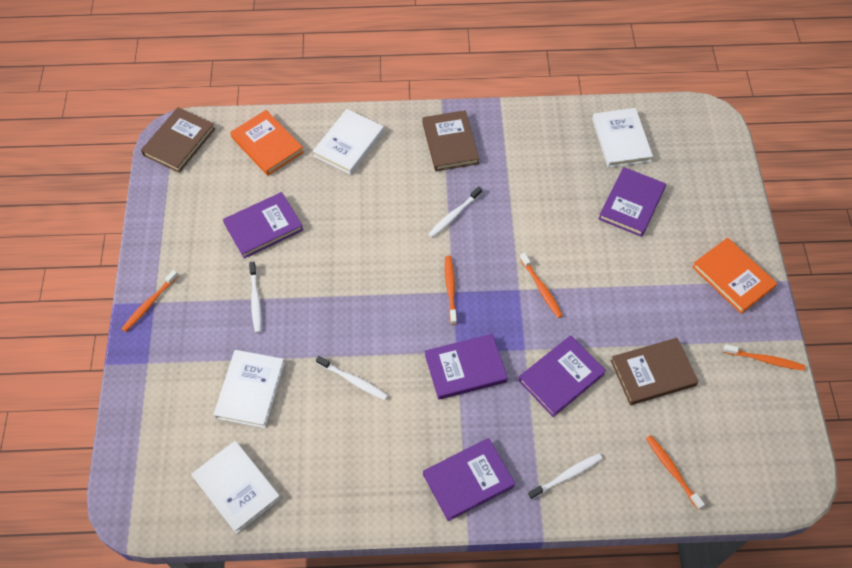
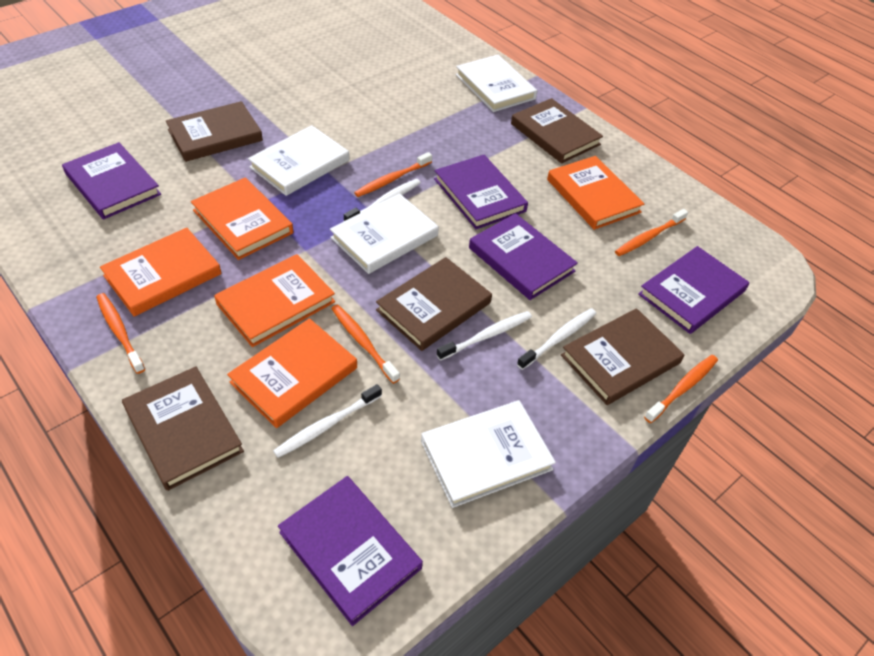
brown book: 3 -> 5
orange book: 2 -> 5

